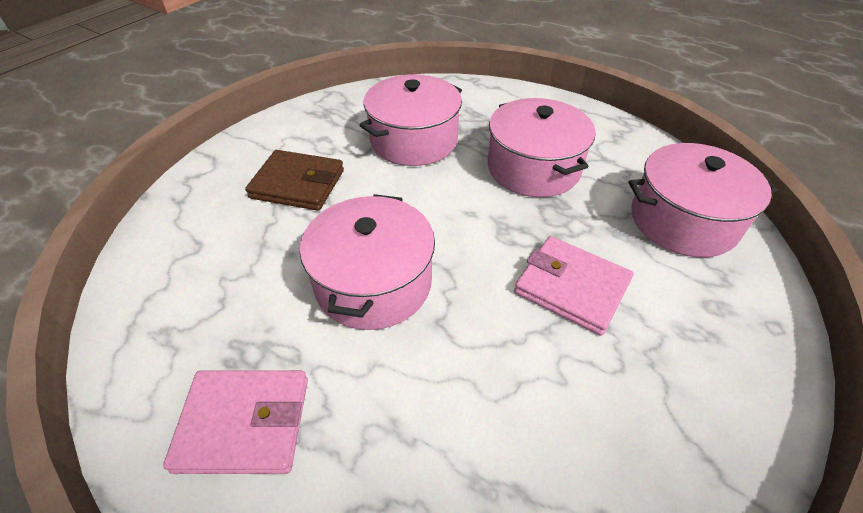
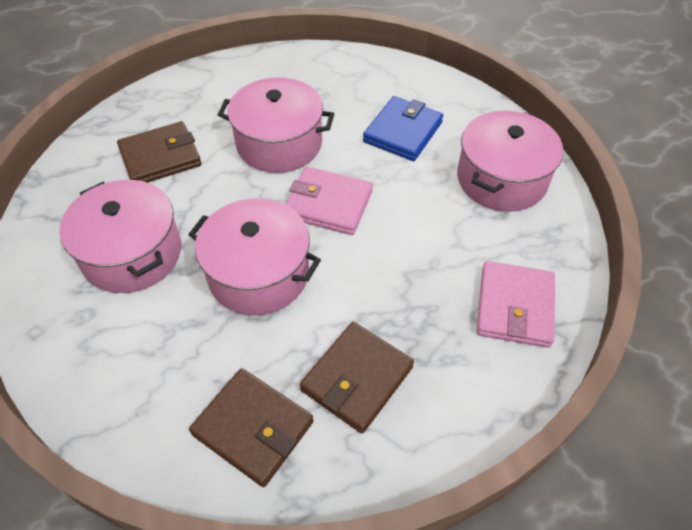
blue wallet: 0 -> 1
brown wallet: 1 -> 3

